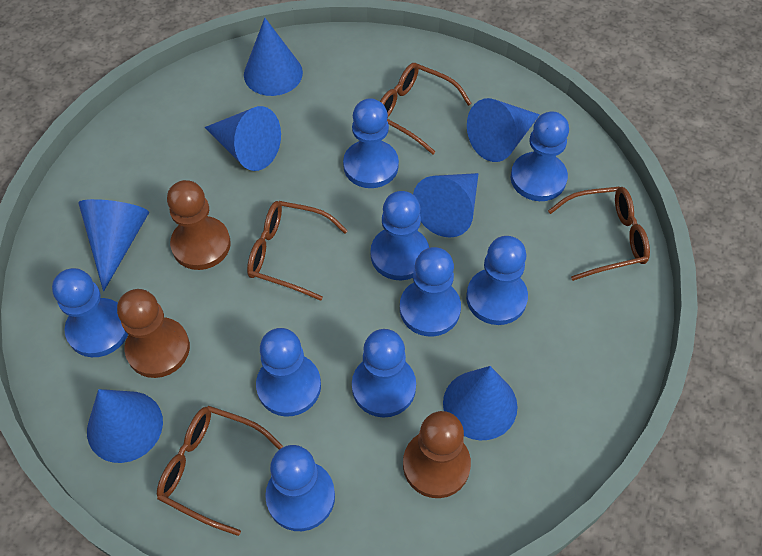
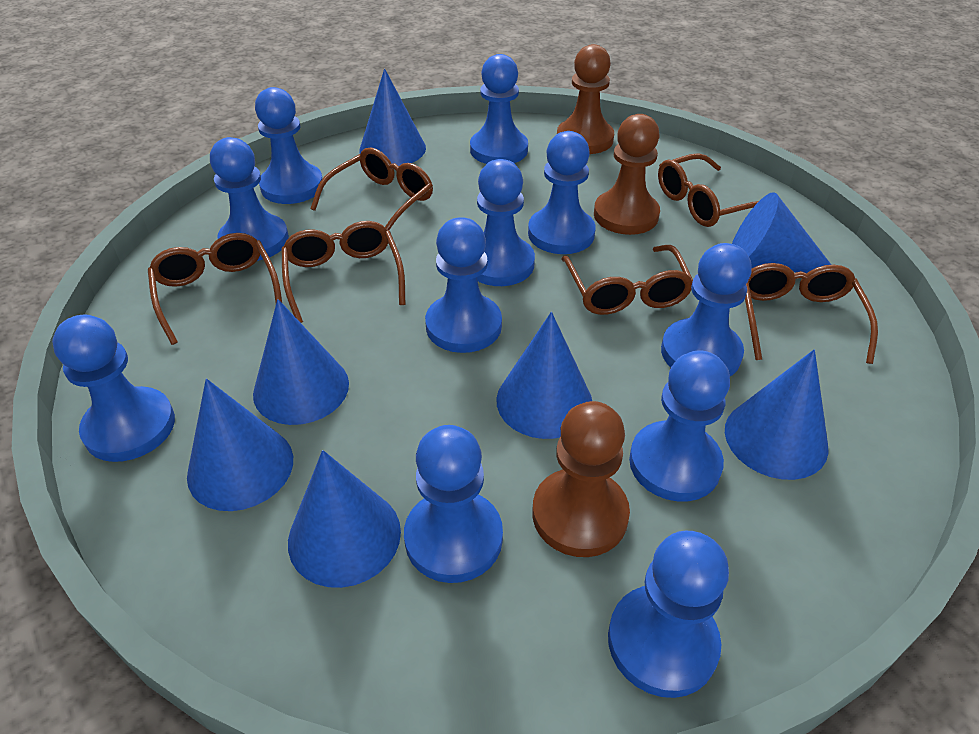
blue pawn: 9 -> 11
brown glasses: 4 -> 6

